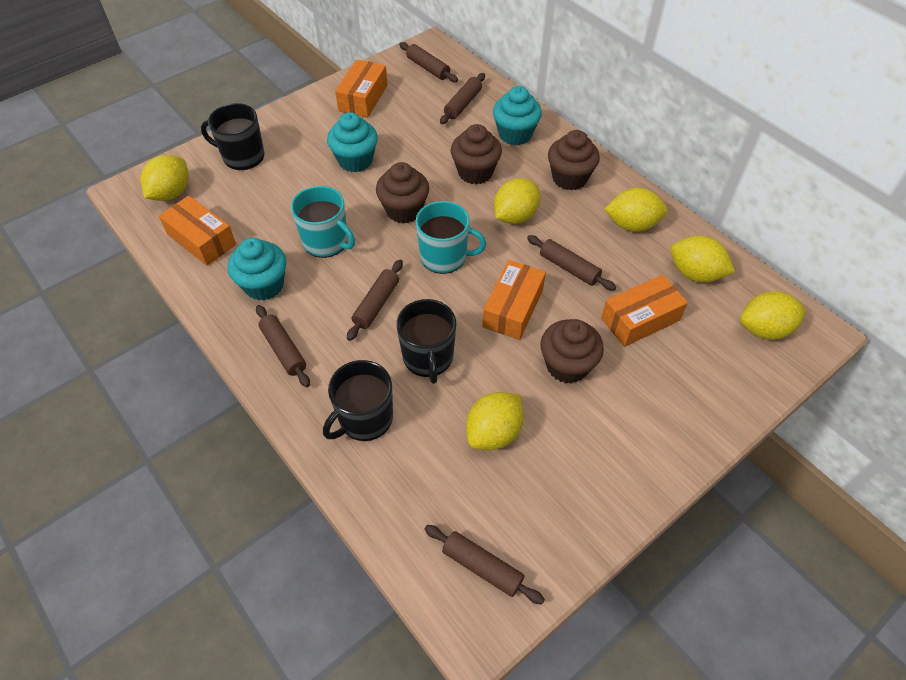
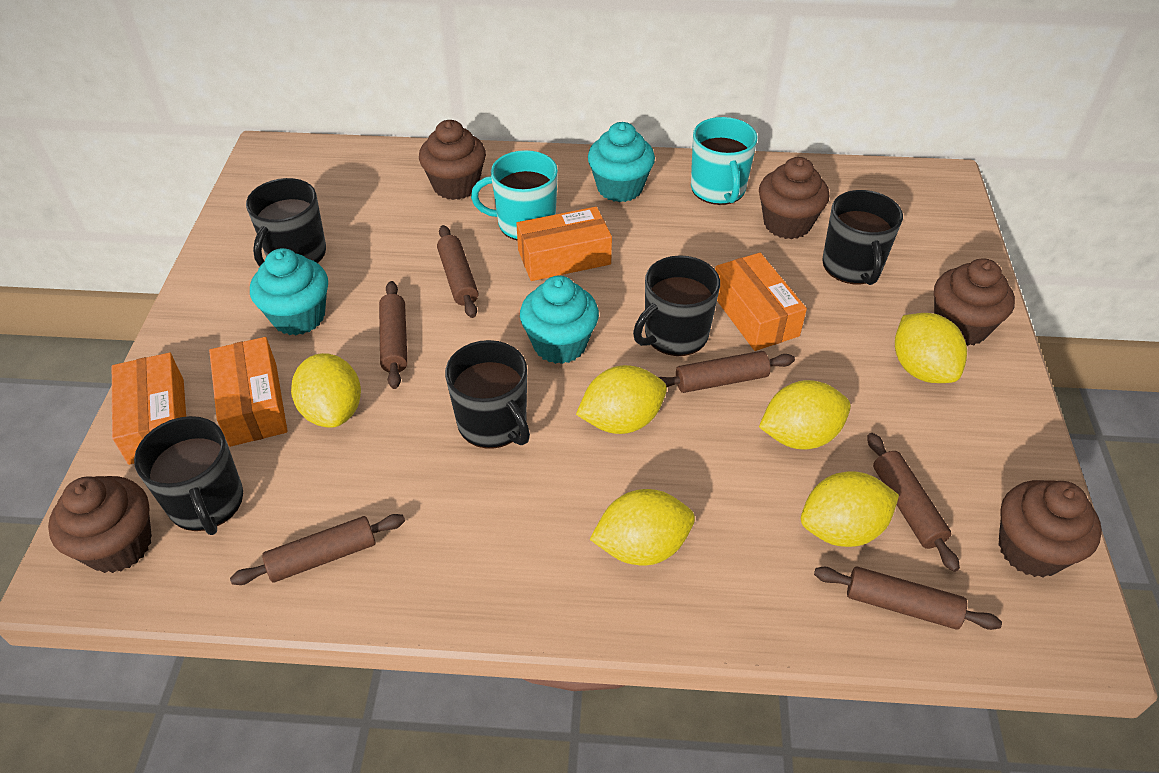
black mug: 3 -> 5
brown cupcake: 4 -> 5

